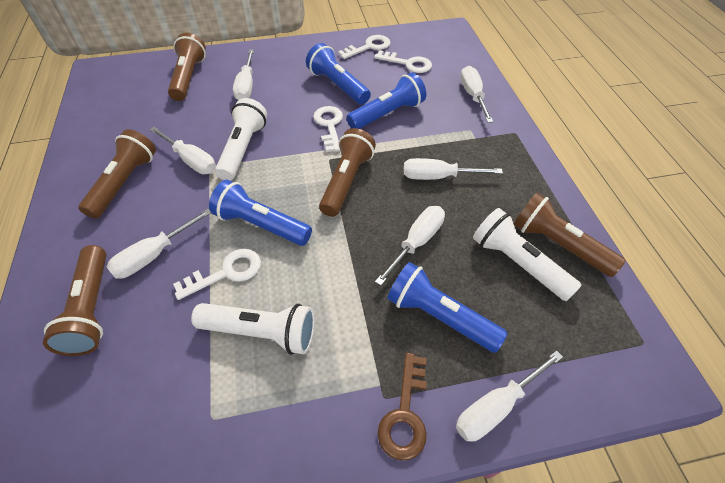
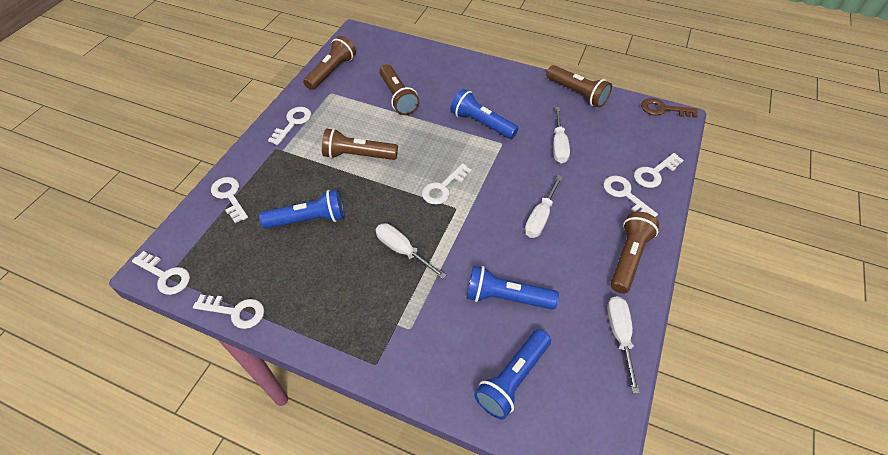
white flashlight: 3 -> 0
white key: 4 -> 7
white screwdriver: 7 -> 4

